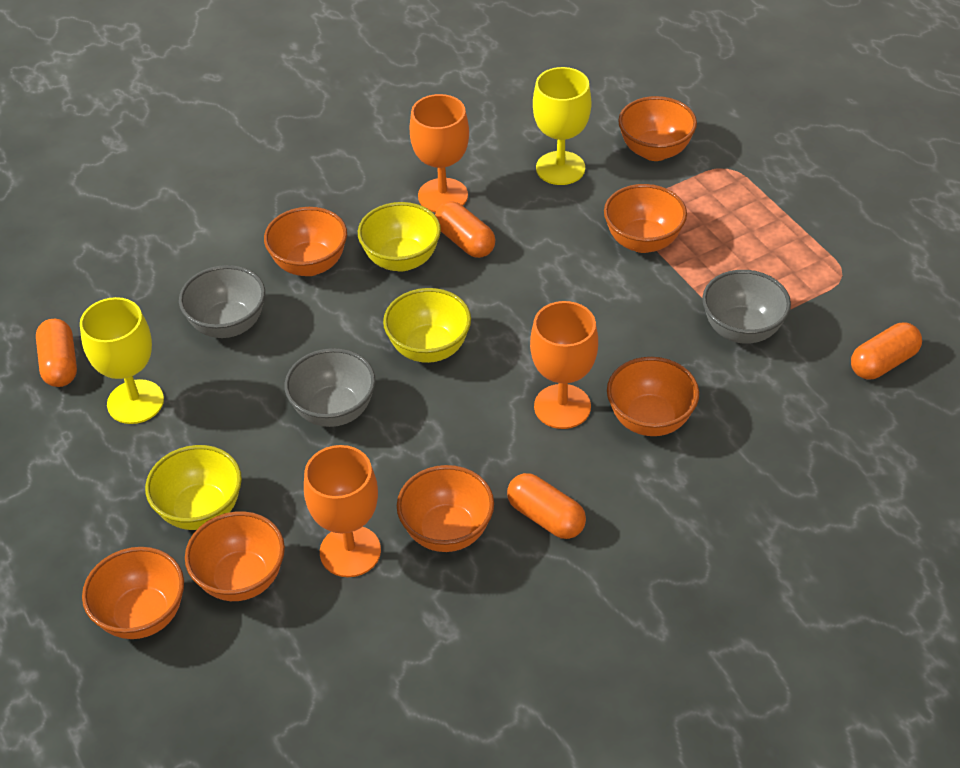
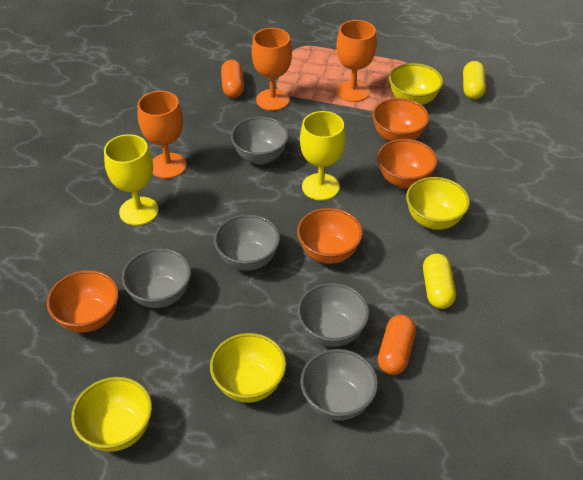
grey bowl: 3 -> 5
orange bowl: 7 -> 4
orange capsule: 4 -> 2
yellow bowl: 3 -> 4
yellow capsule: 0 -> 2

